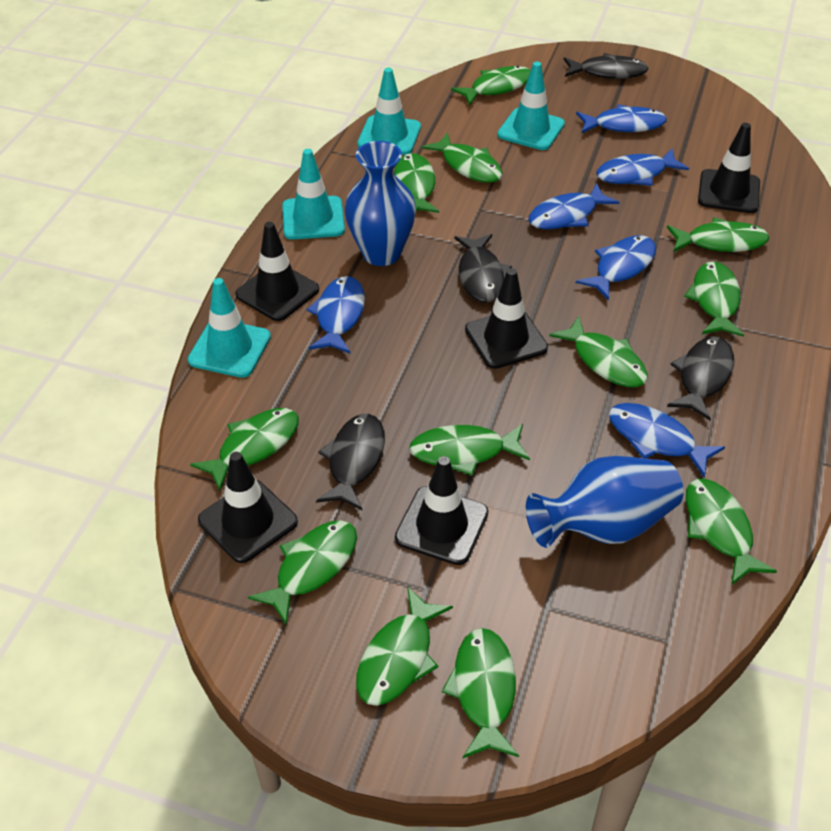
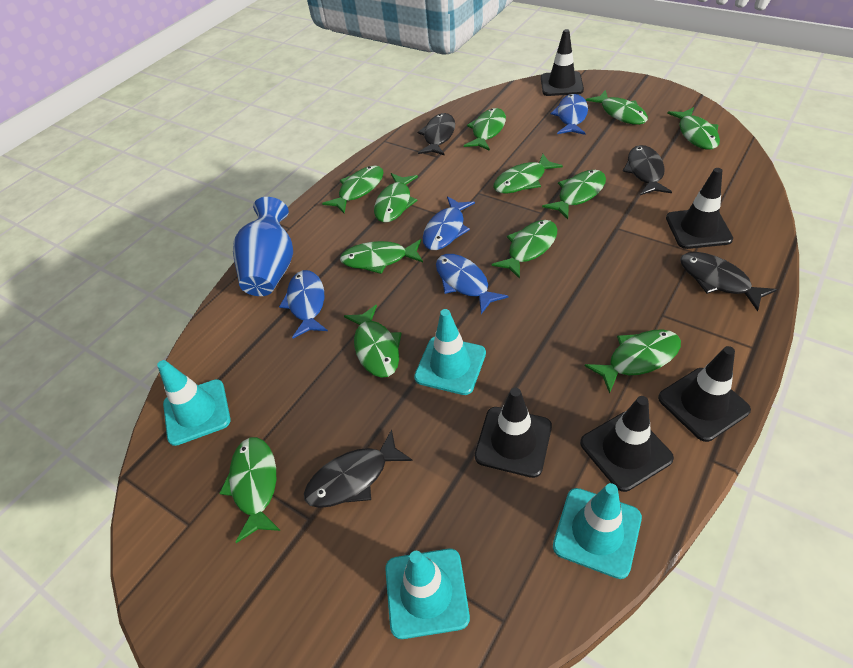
blue fish: 6 -> 4
blue vase: 2 -> 1

